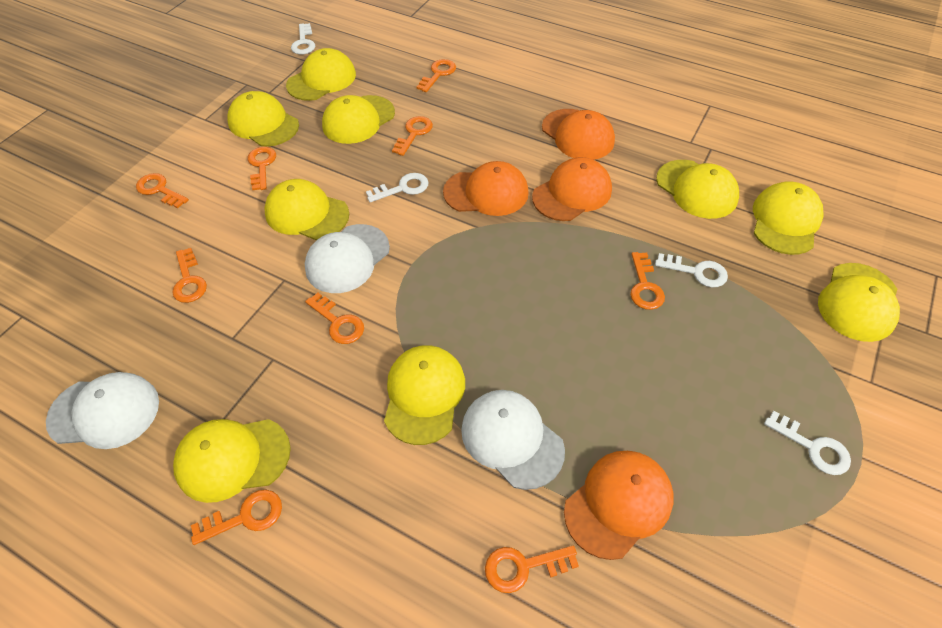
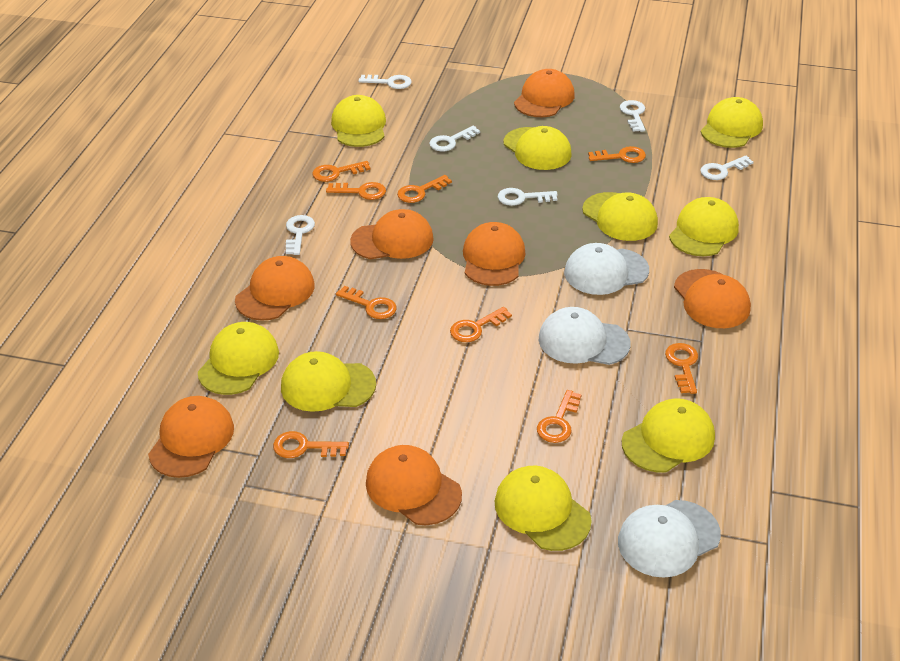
orange cap: 4 -> 7
white key: 4 -> 6

